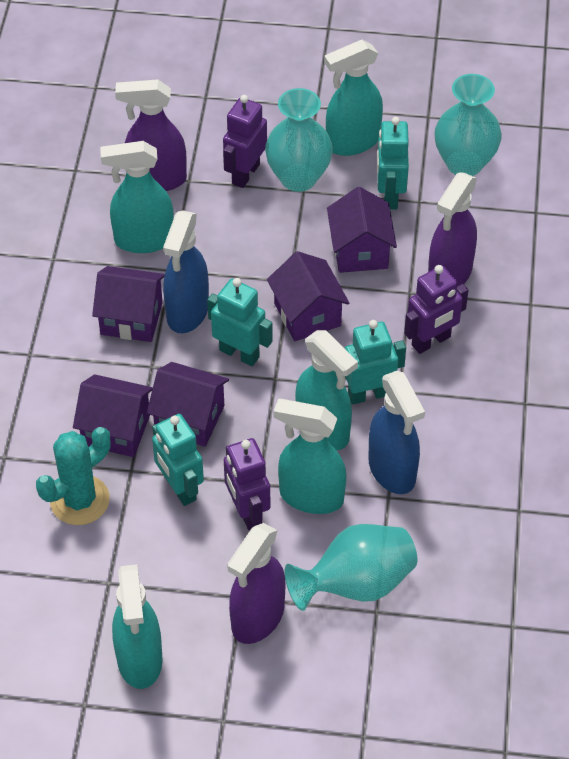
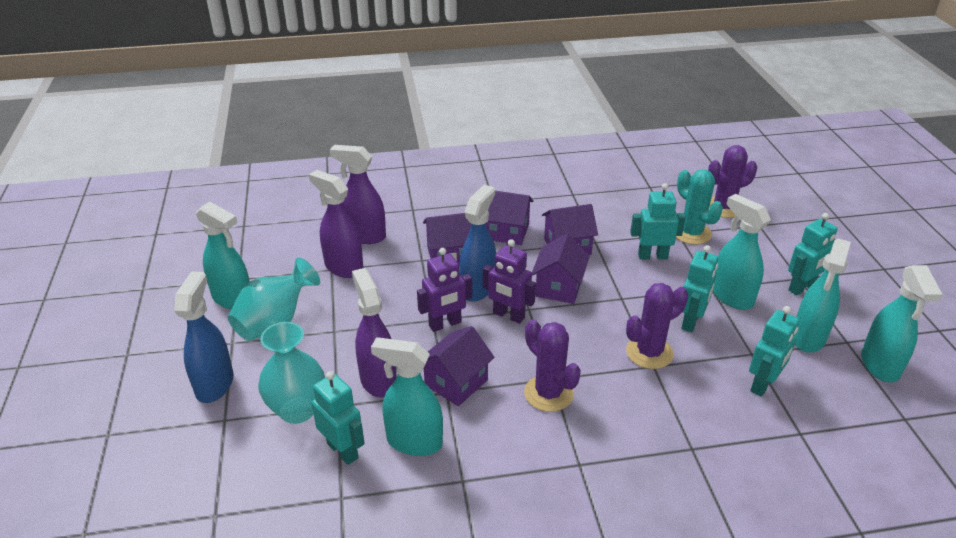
purple cactus: 0 -> 3
purple robot: 3 -> 2
turquoise robot: 4 -> 5
turquoise vase: 3 -> 2

